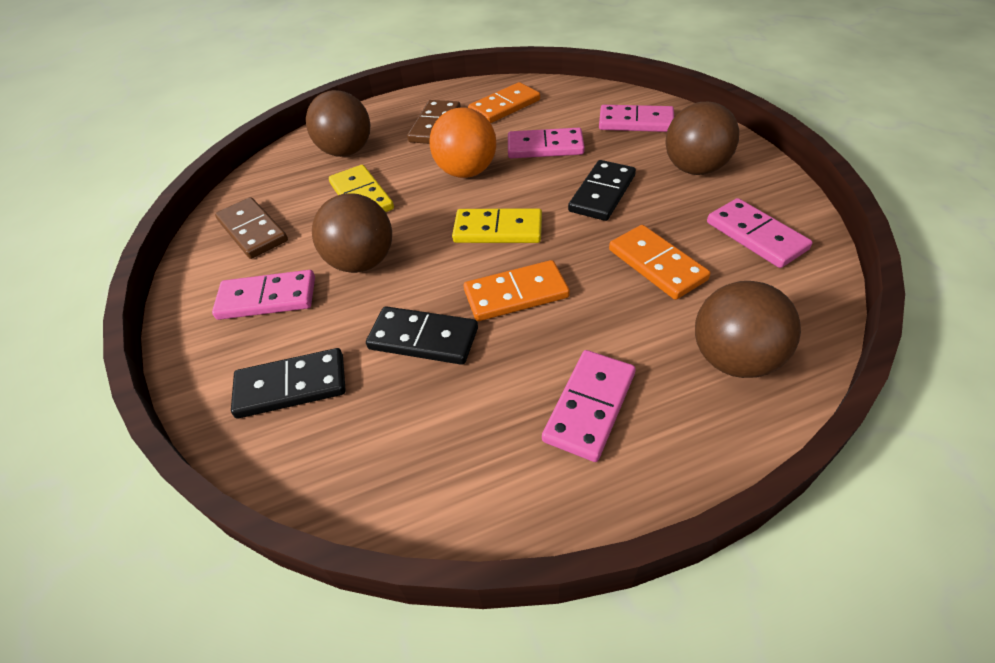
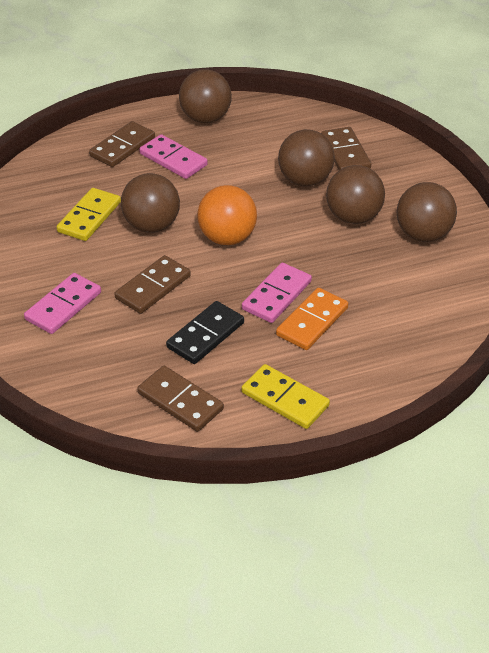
black domino: 3 -> 1
brown ball: 4 -> 5
brown domino: 2 -> 4
orange domino: 3 -> 1
pink domino: 5 -> 3

